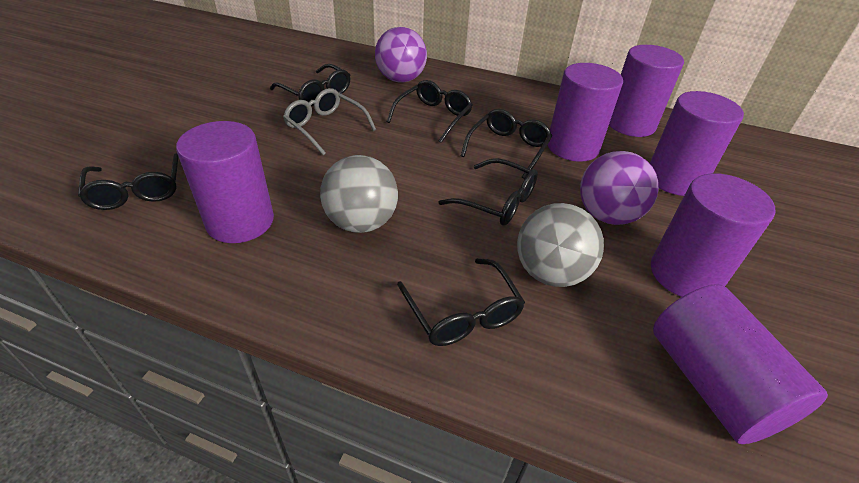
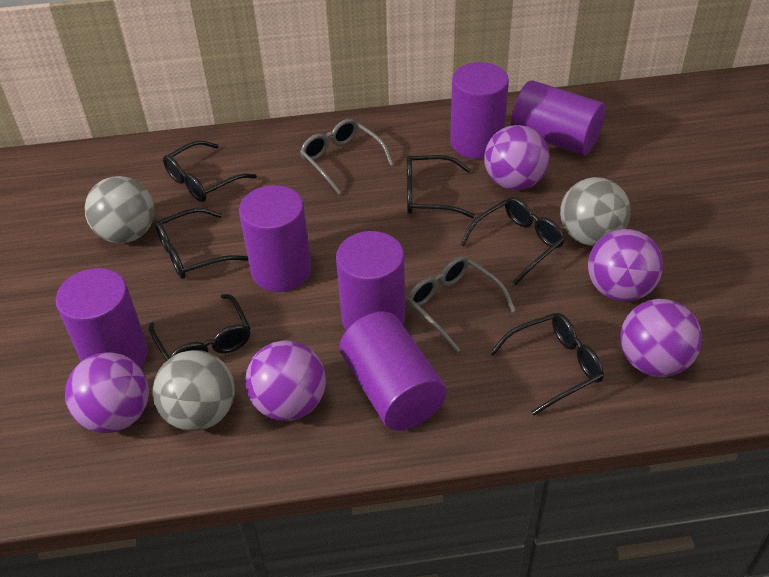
grey ball: 2 -> 3
grey glasses: 1 -> 2
purple ball: 2 -> 5

